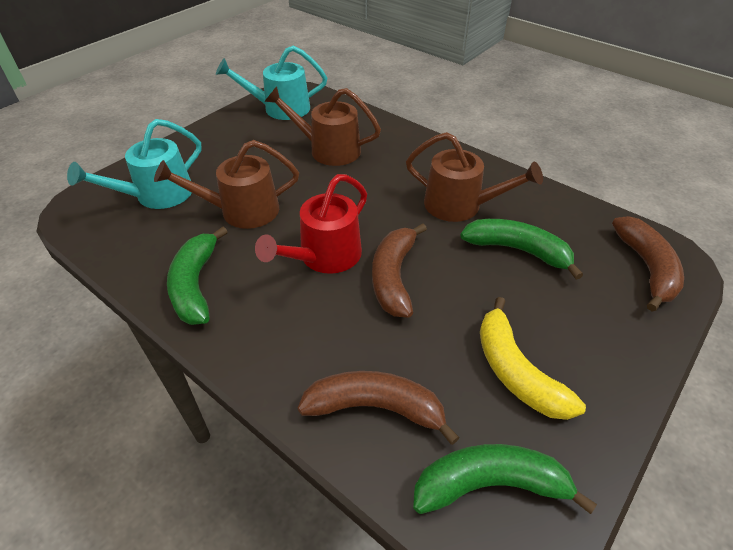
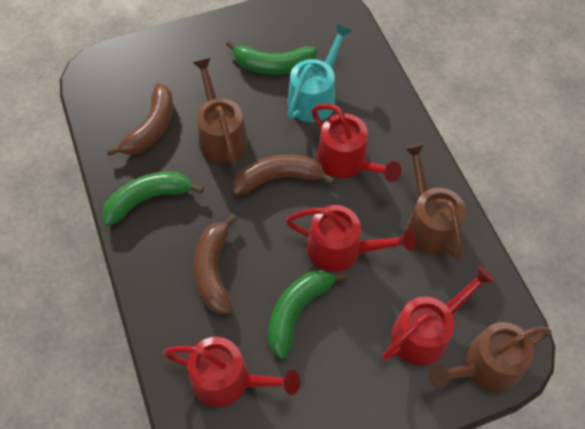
red watering can: 1 -> 4
turquoise watering can: 2 -> 1
yellow banana: 1 -> 0

